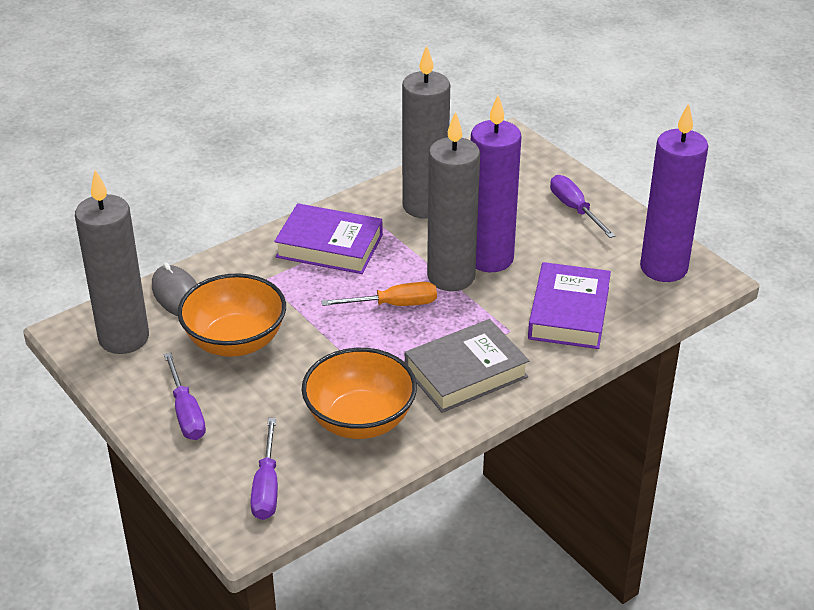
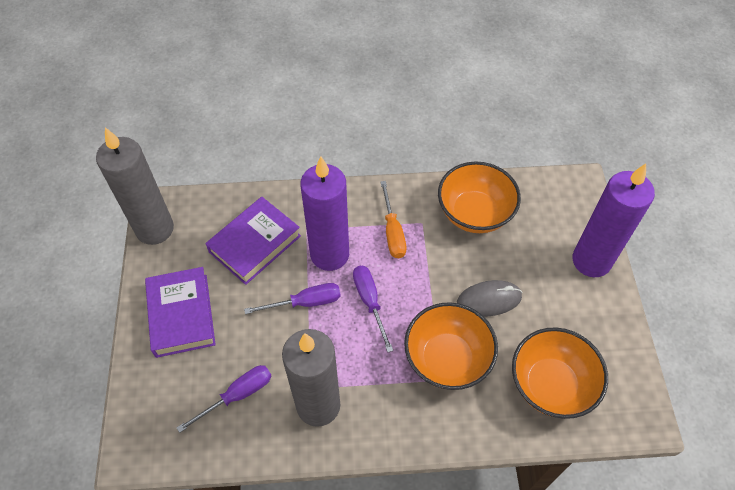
grey book: 1 -> 0
grey candle: 3 -> 2
orange bowl: 2 -> 3

